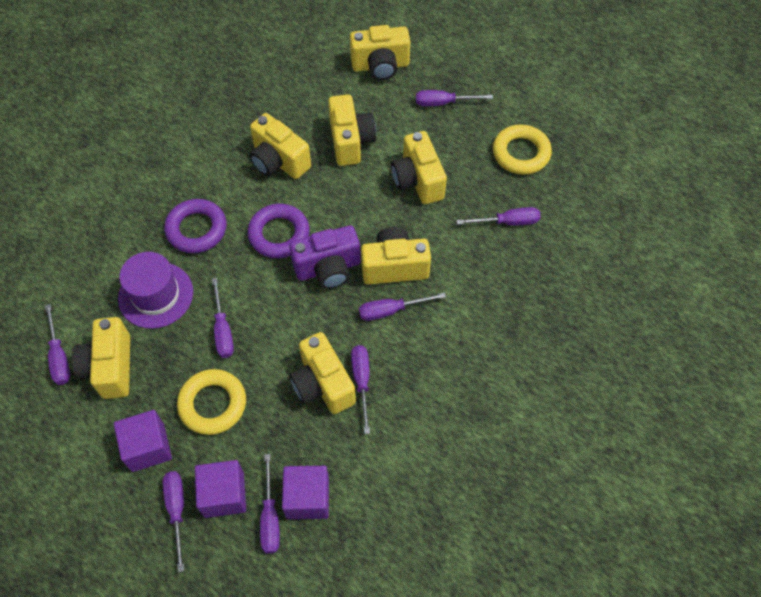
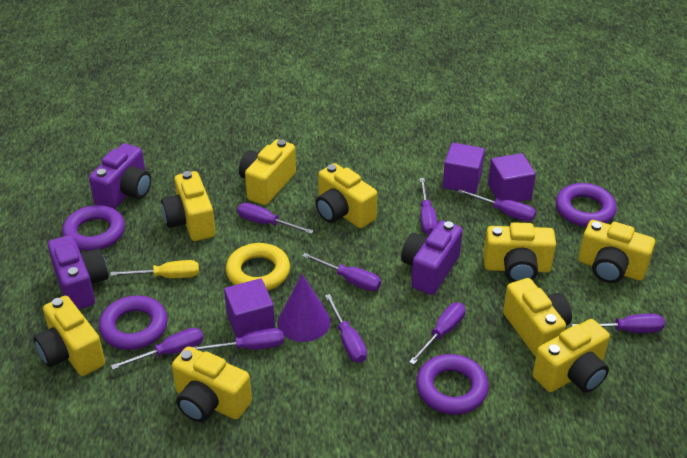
purple camera: 1 -> 3
purple cone: 0 -> 1
purple hat: 1 -> 0
purple ring: 2 -> 4
purple screwdriver: 8 -> 9
yellow camera: 7 -> 9
yellow ring: 2 -> 1
yellow screwdriver: 0 -> 1

